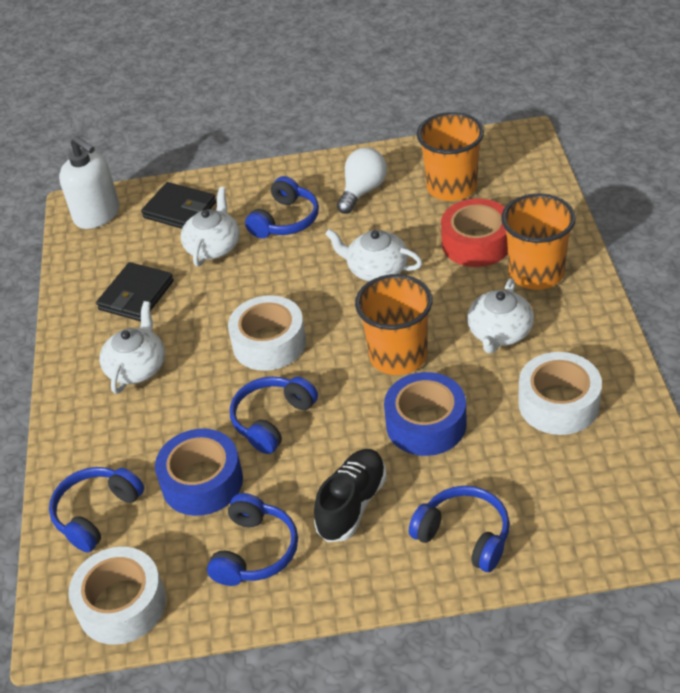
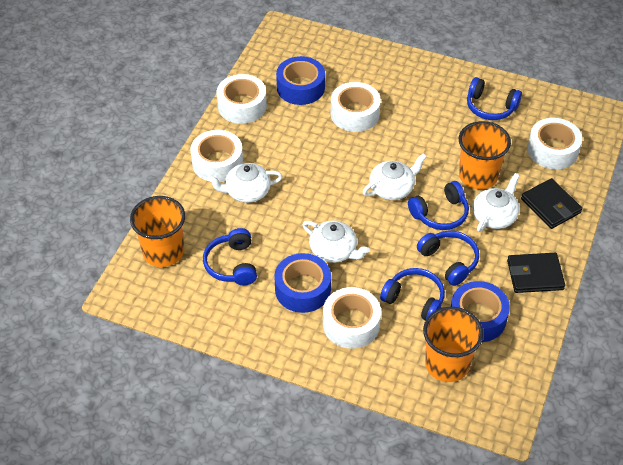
black shoe: 1 -> 0
blue tape: 2 -> 3
red tape: 1 -> 0
white light bulb: 1 -> 0
white soap dispenser: 1 -> 0
white tape: 3 -> 5

